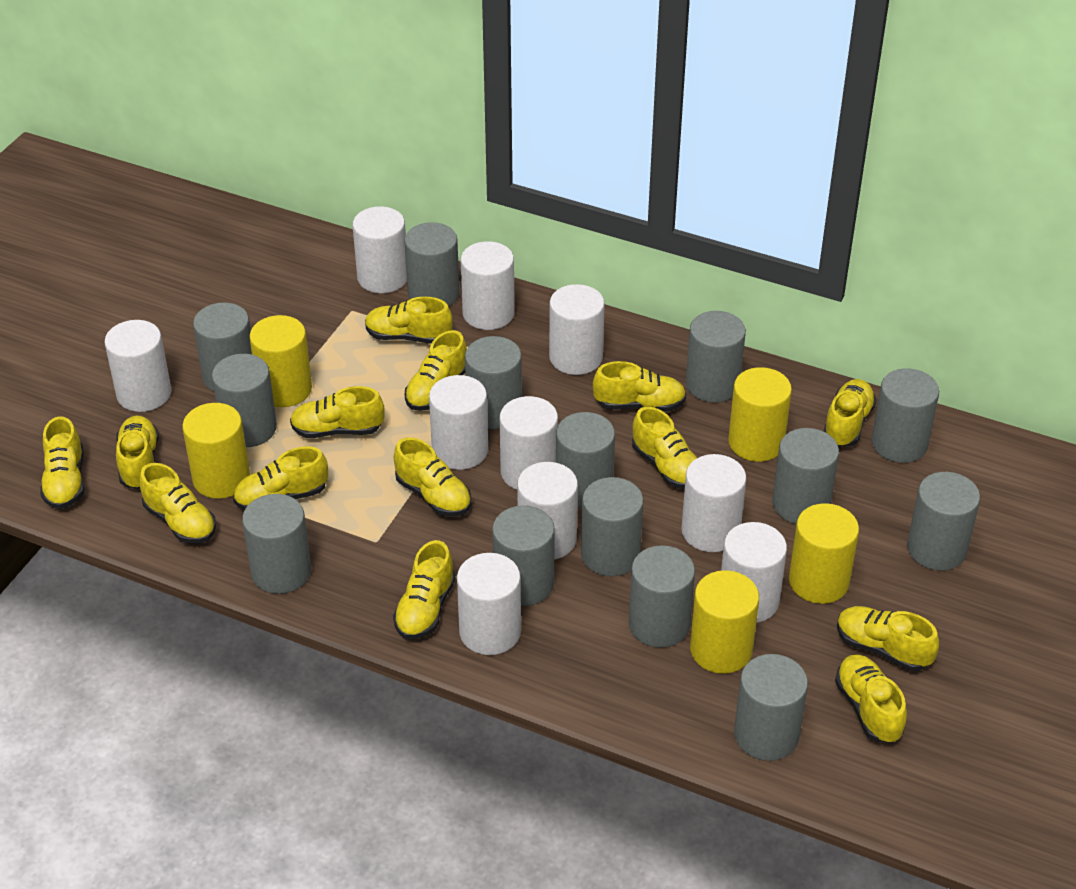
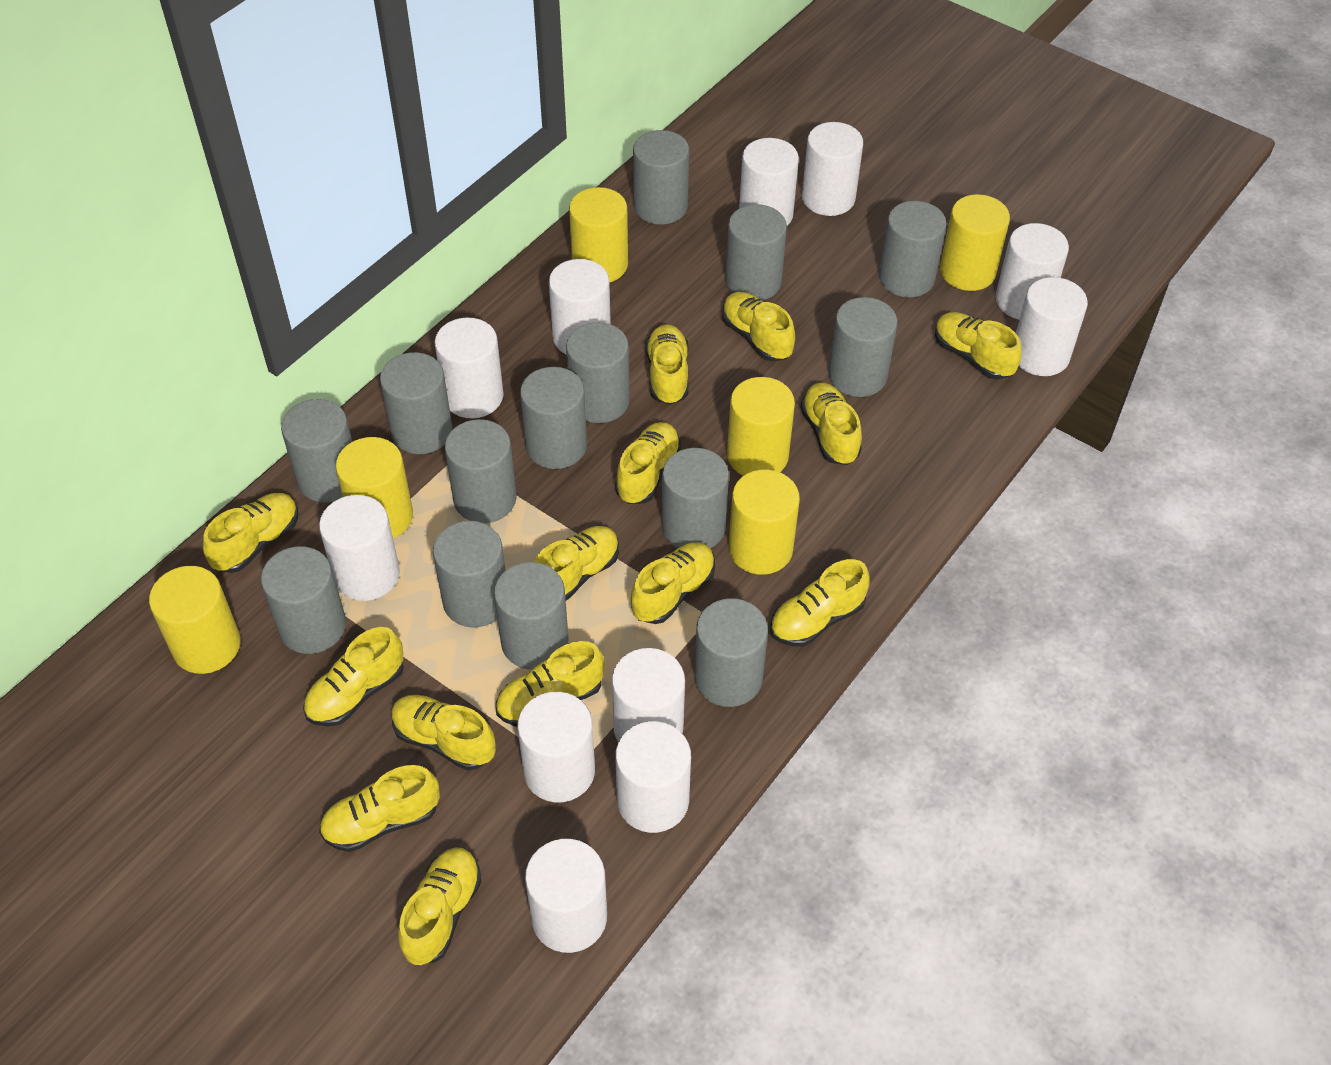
white cylinder: 10 -> 11
yellow cylinder: 5 -> 6

